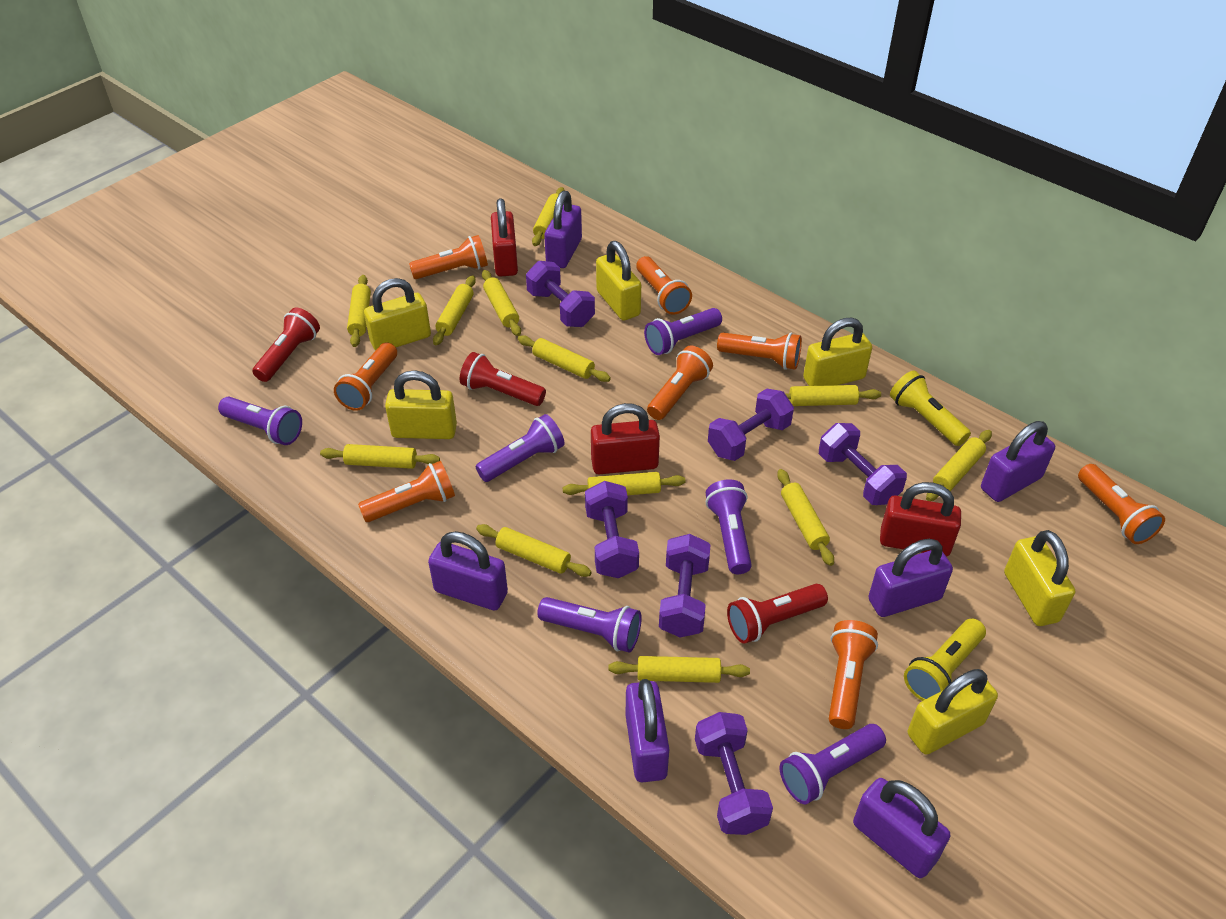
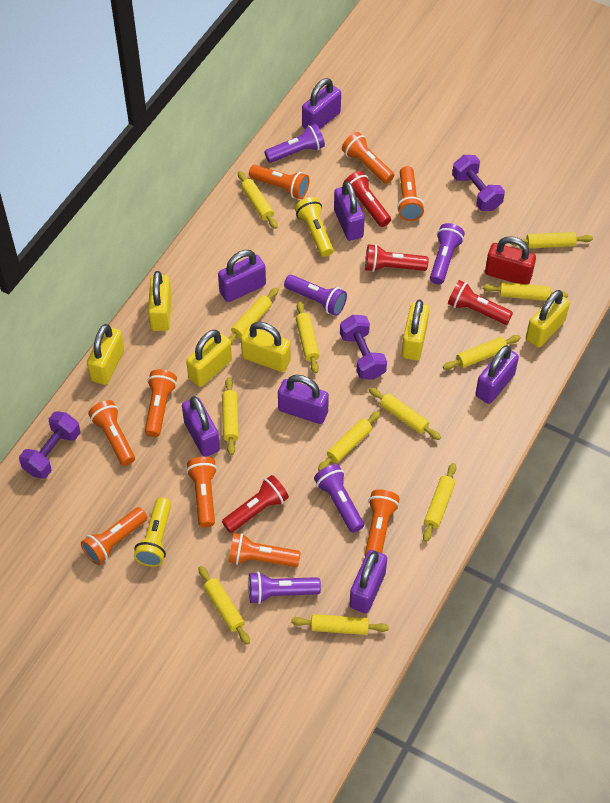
orange flashlight: 8 -> 9
purple dumbbell: 6 -> 3
purple flashlight: 6 -> 5
purple padlock: 6 -> 7
red flashlight: 3 -> 4
red padlock: 3 -> 1

